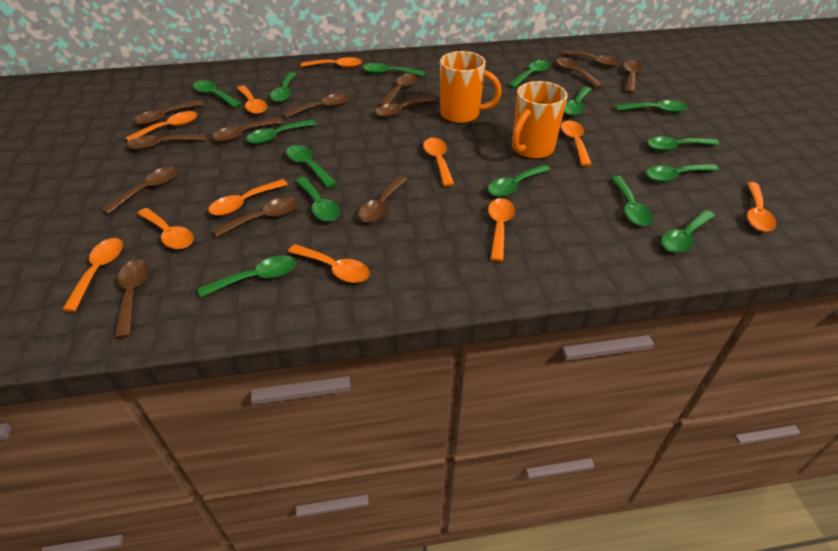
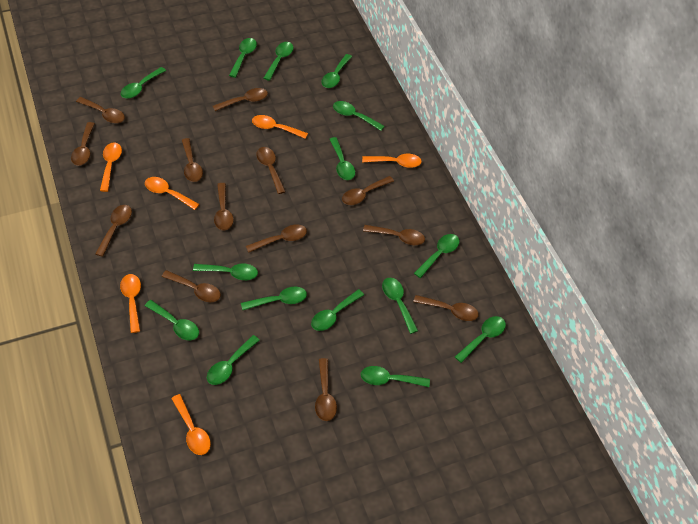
orange mug: 2 -> 0
orange spoon: 11 -> 6

